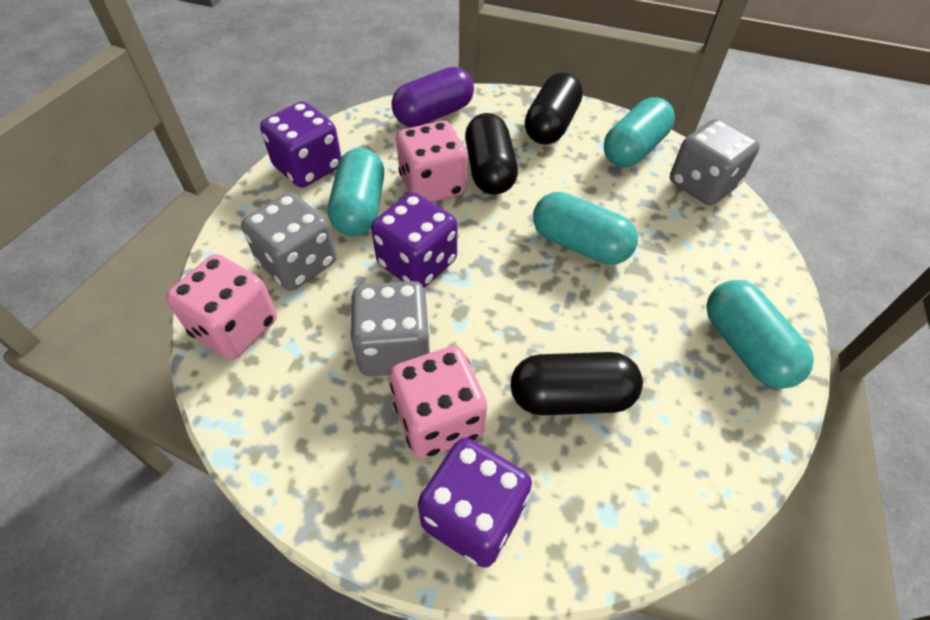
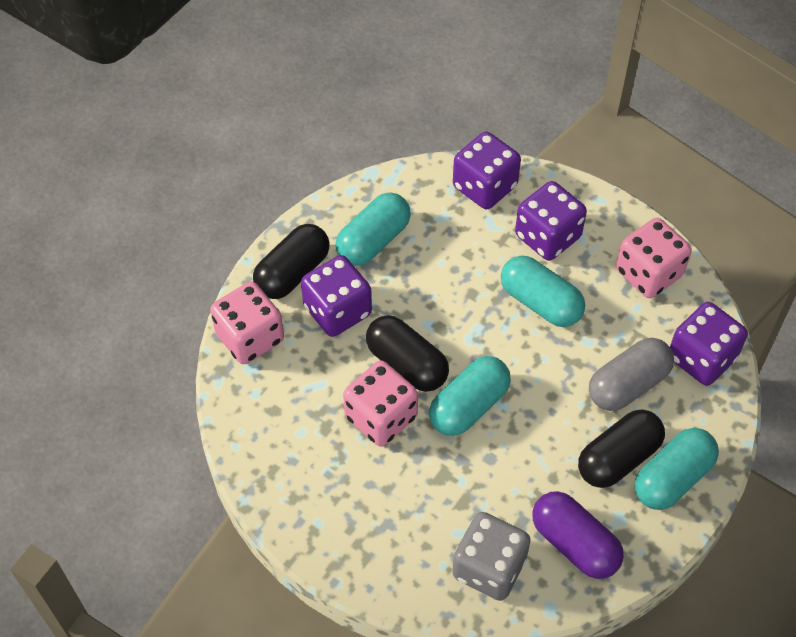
grey capsule: 0 -> 1
grey dice: 3 -> 1
purple dice: 3 -> 4

